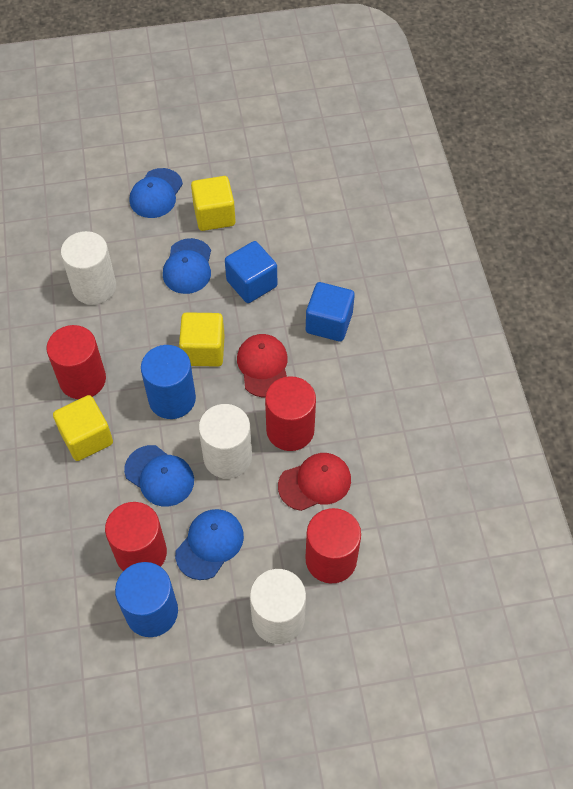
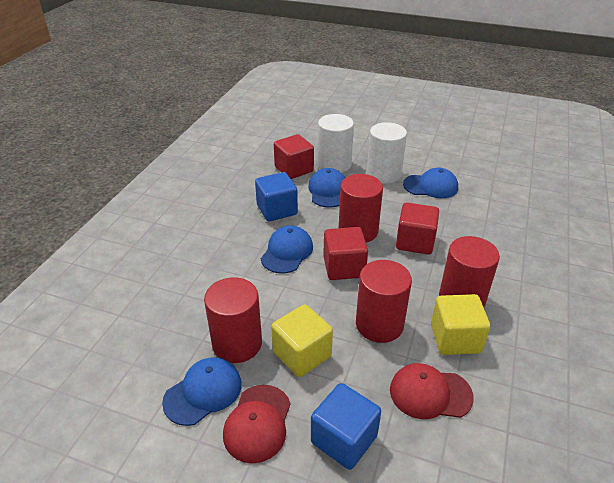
blue cylinder: 2 -> 0
red cube: 0 -> 3
white cylinder: 3 -> 2
yellow cube: 3 -> 2

